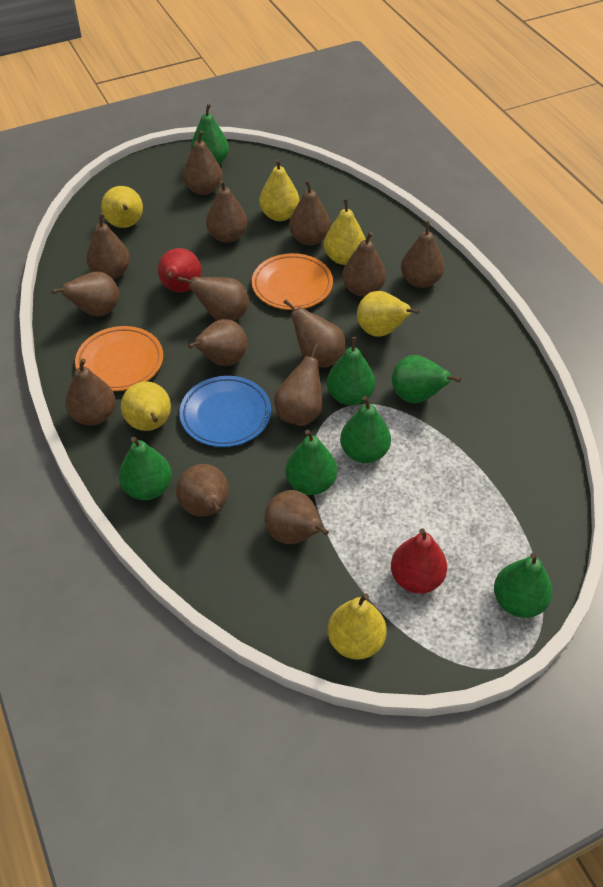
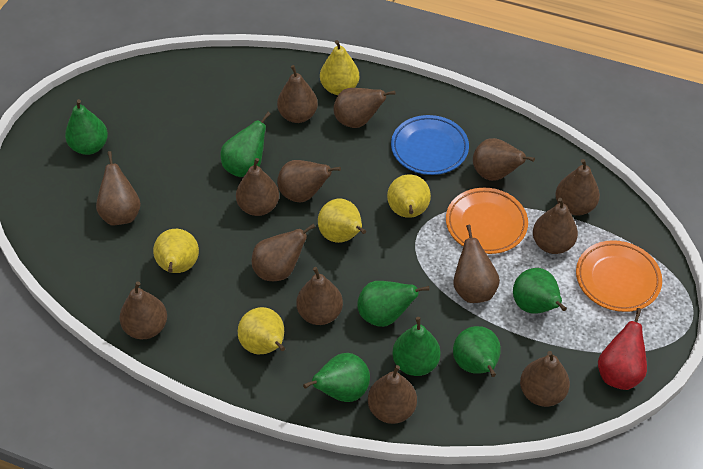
red pear: 2 -> 1
yellow pear: 6 -> 5

